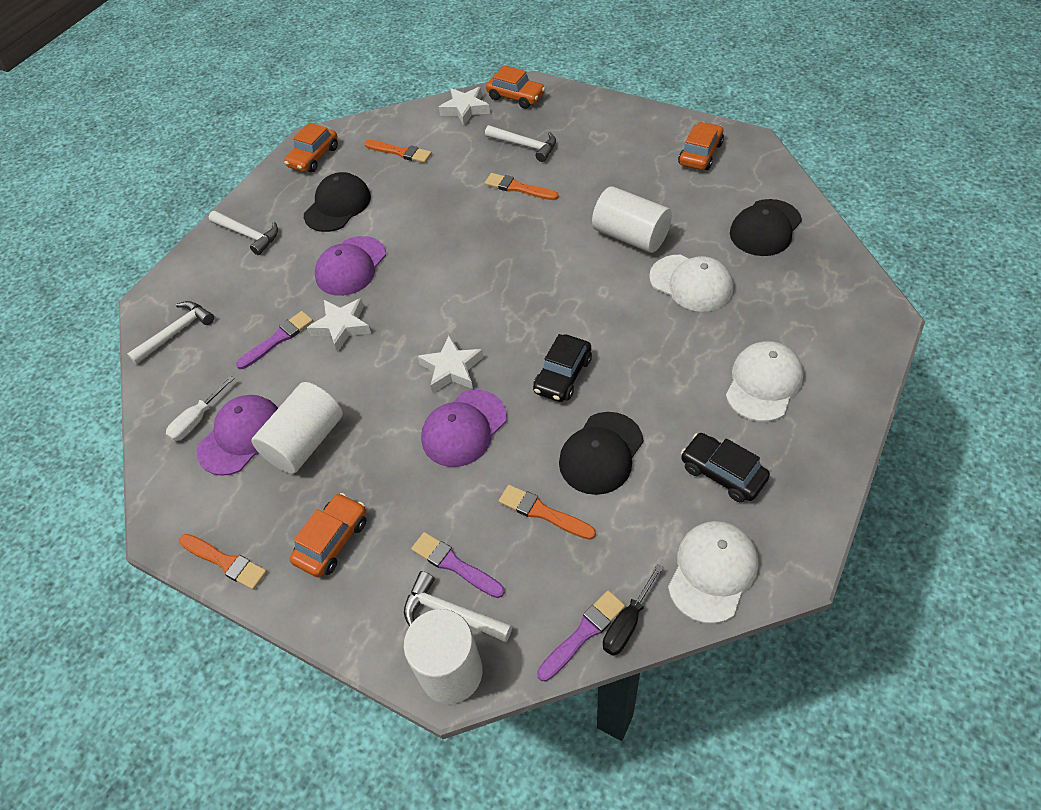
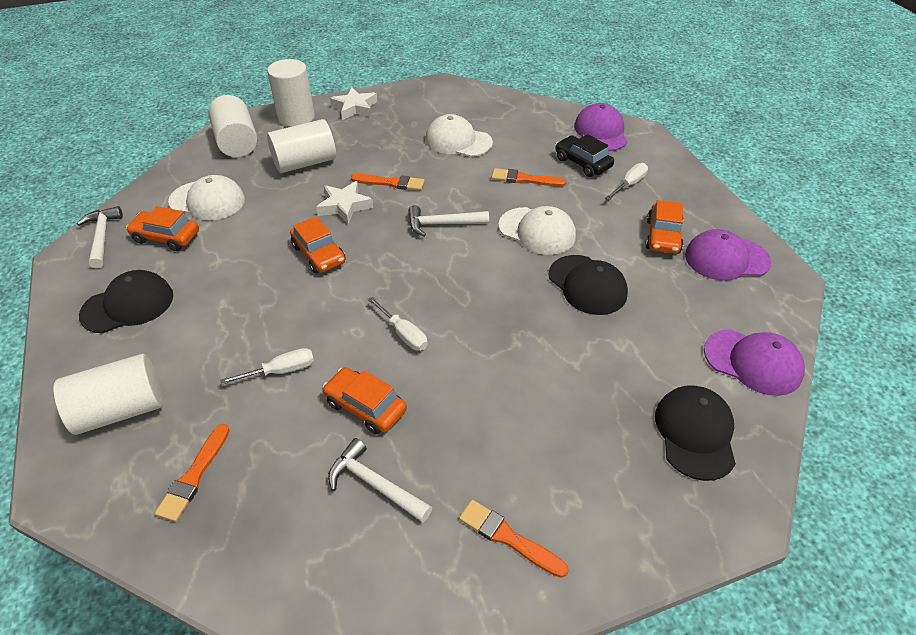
black car: 2 -> 1
black screwdriver: 1 -> 0
purple brush: 3 -> 0
white cylinder: 3 -> 4
white hammer: 4 -> 3
white screwdriver: 1 -> 3
white star: 3 -> 2

